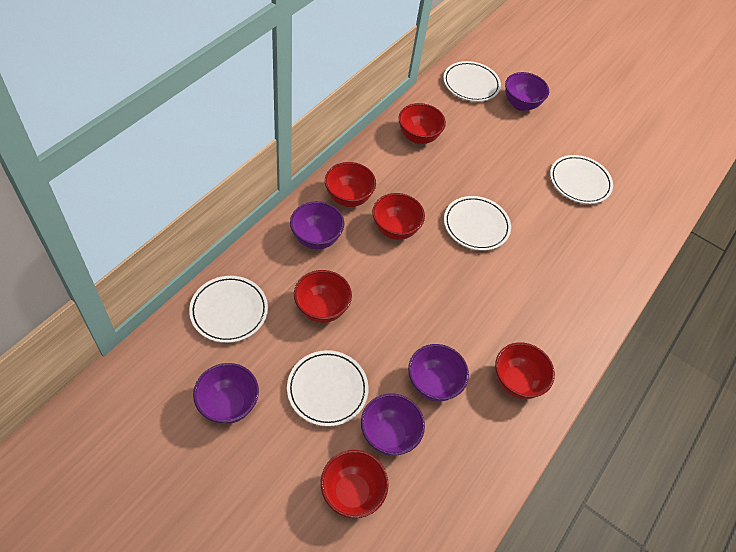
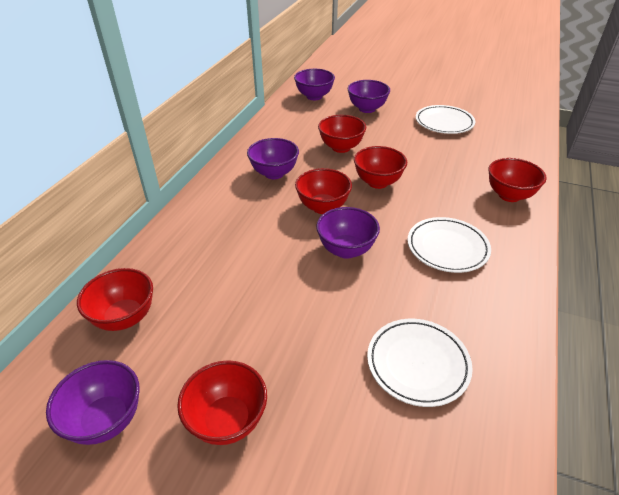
white plate: 5 -> 3

